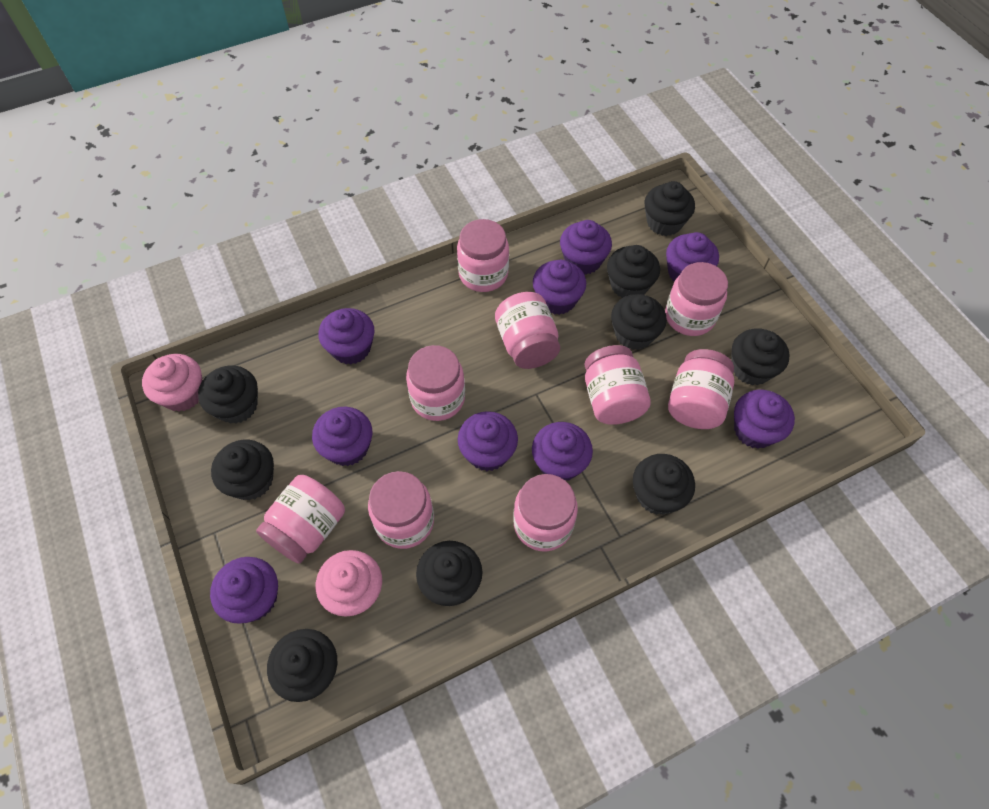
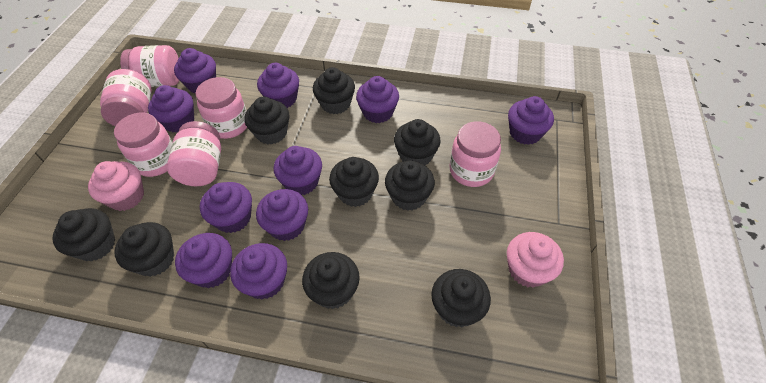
pink jar: 9 -> 6
purple cupcake: 9 -> 10

